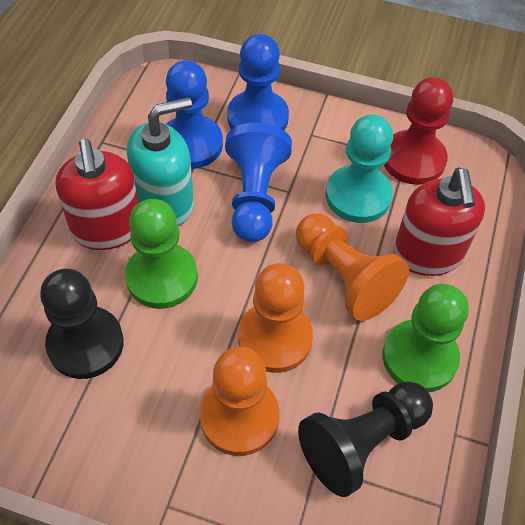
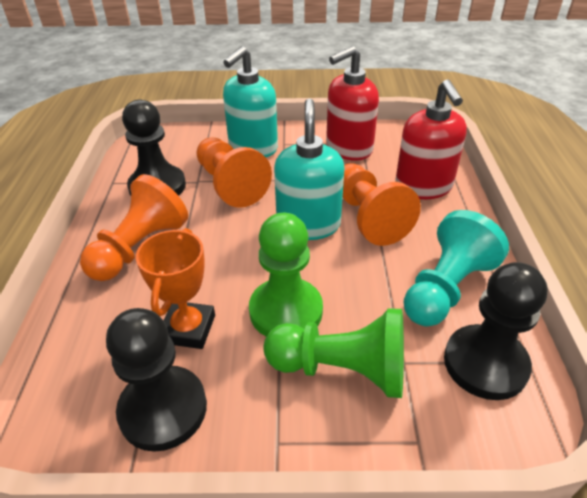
black pawn: 2 -> 3
blue pawn: 3 -> 0
orange trophy: 0 -> 1
red pawn: 1 -> 0
turquoise soap dispenser: 1 -> 2

